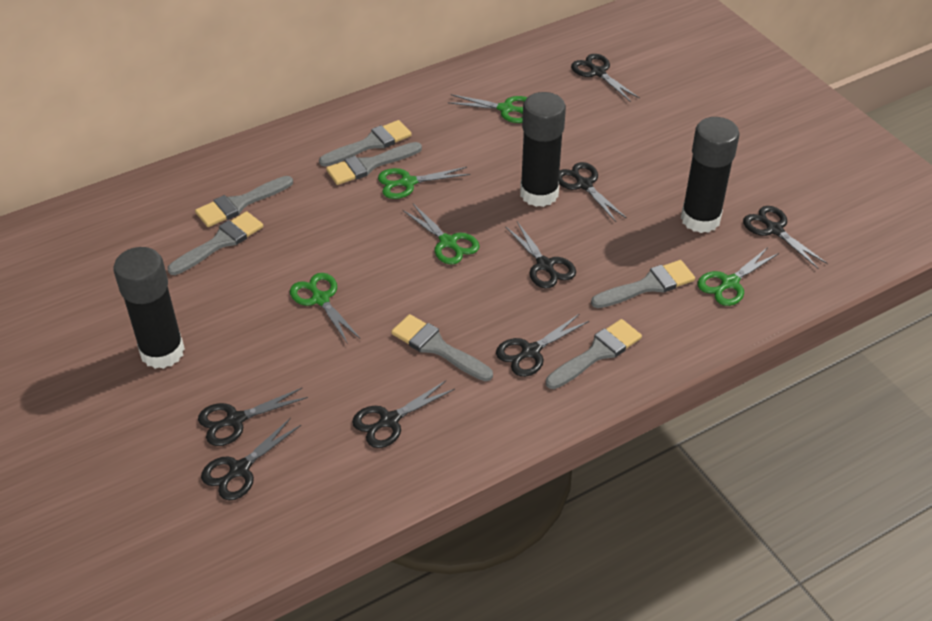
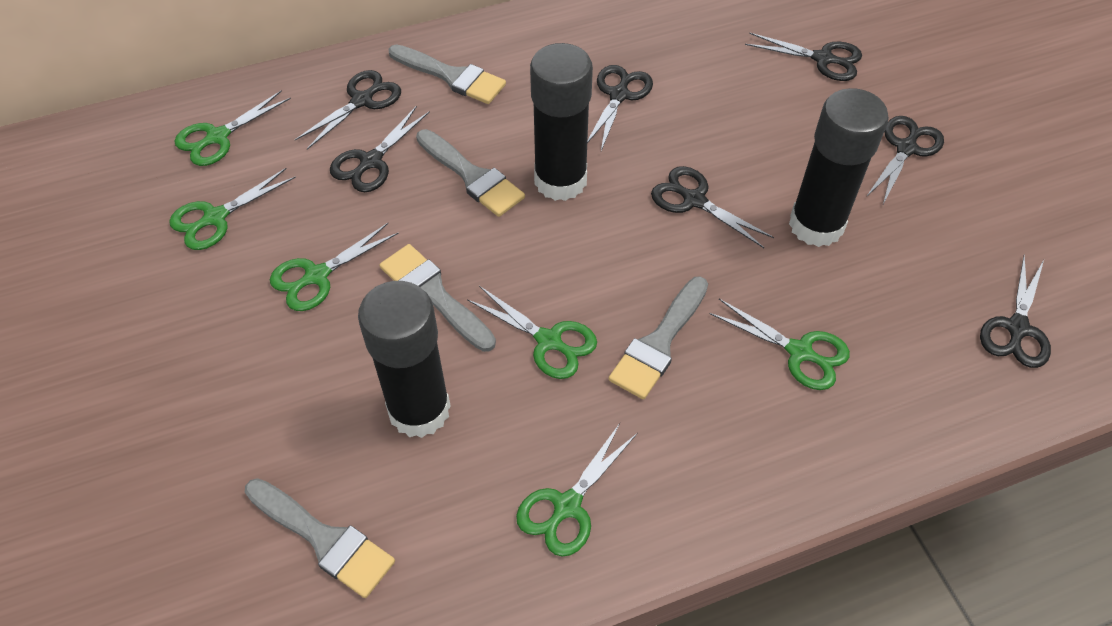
black scissors: 8 -> 7
green scissors: 5 -> 6
grey brush: 7 -> 5

